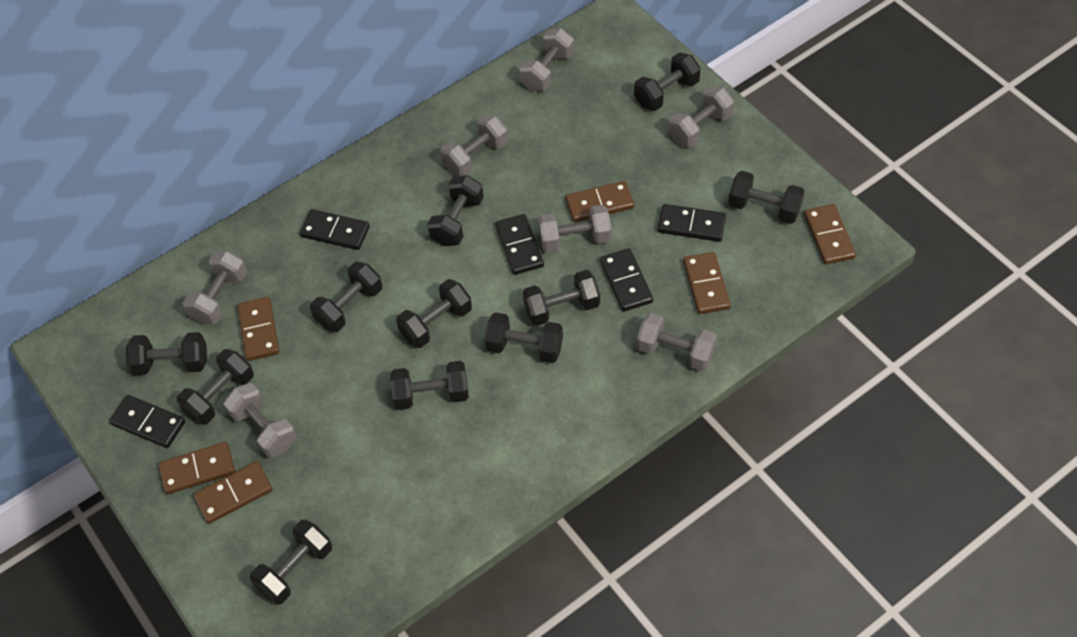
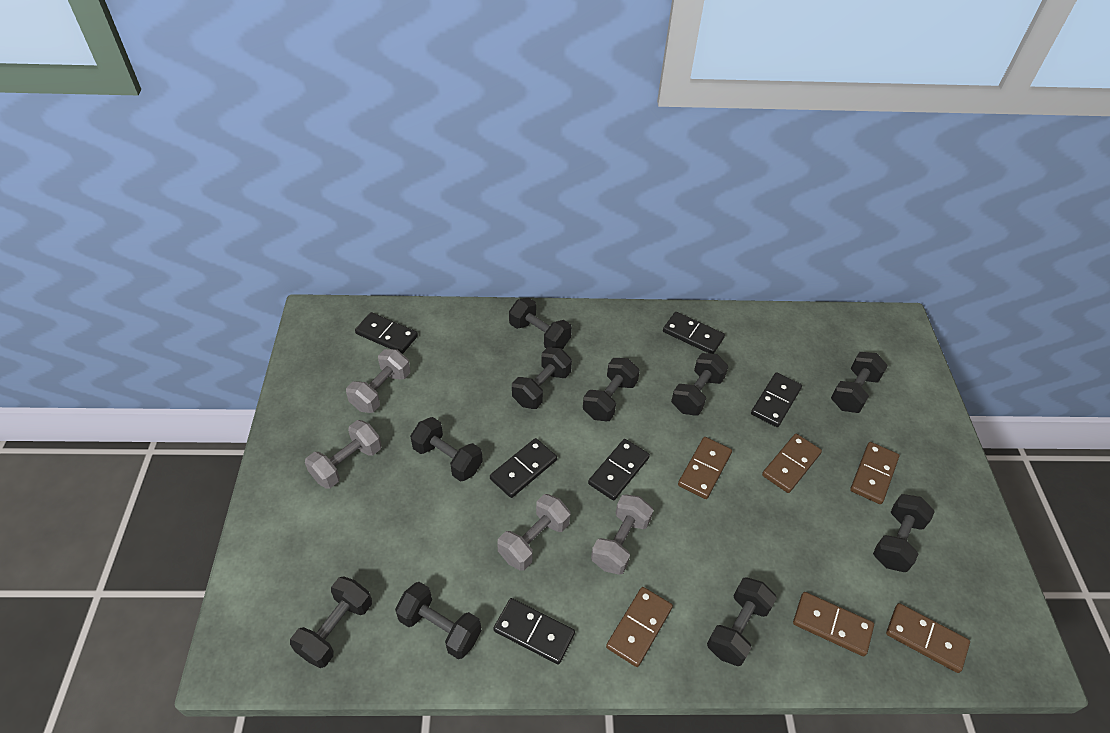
black domino: 5 -> 6
black dumbbell: 11 -> 10
grey dumbbell: 7 -> 4

